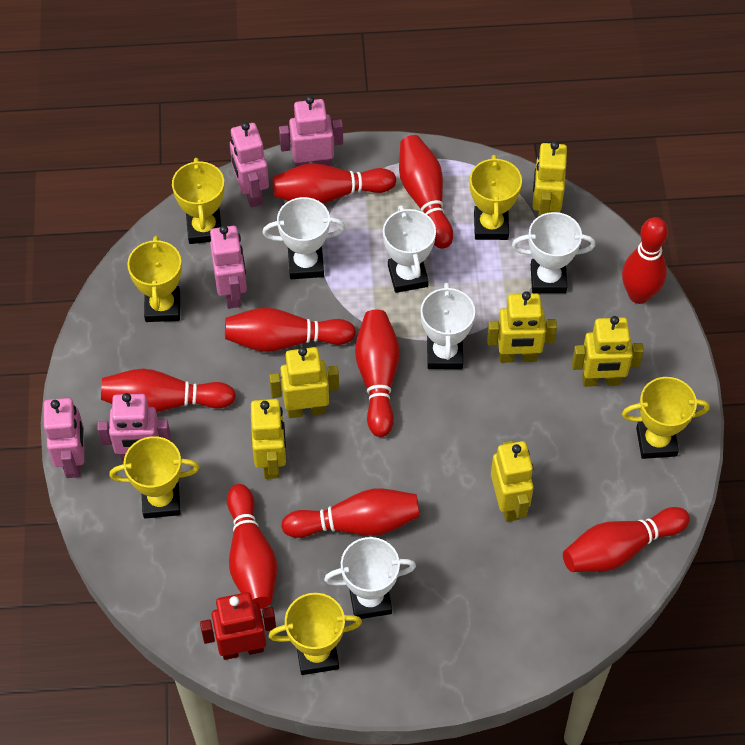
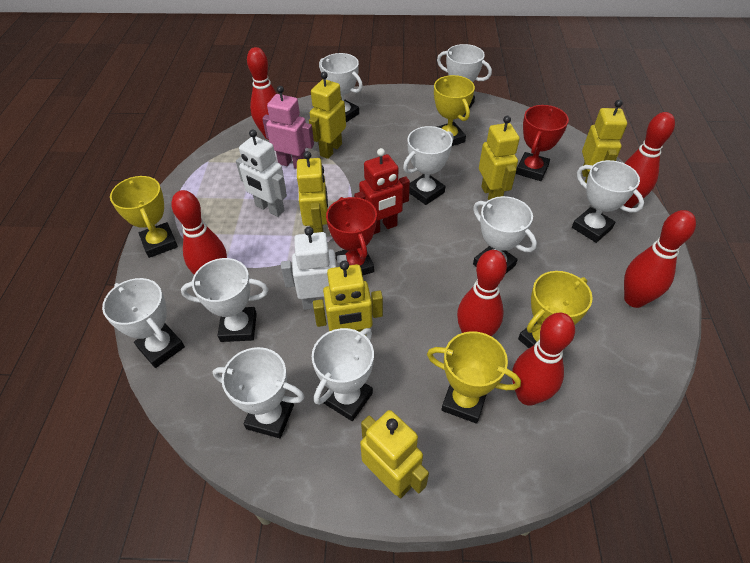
pink robot: 5 -> 1
red bowling pin: 9 -> 6
red trophy: 0 -> 2
white robot: 0 -> 2
white trophy: 5 -> 9
yellow trophy: 6 -> 4

